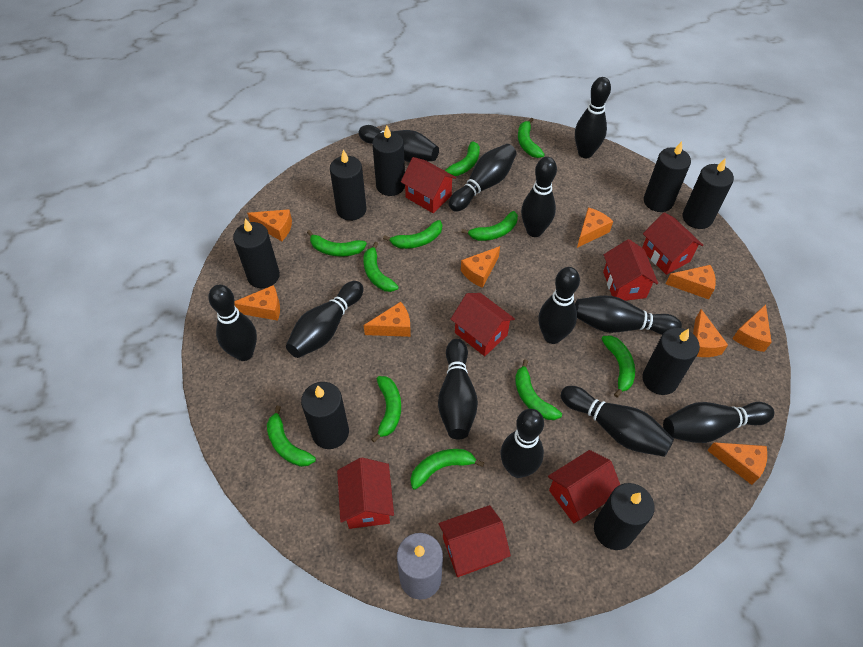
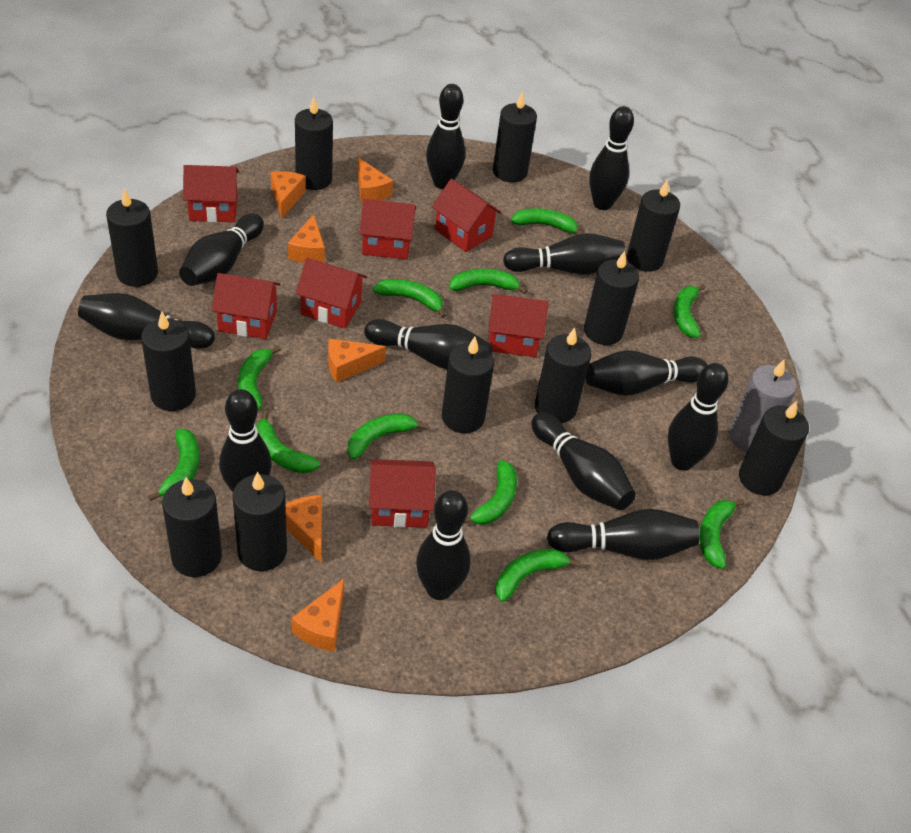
black candle: 8 -> 11
orange cheese: 9 -> 6

